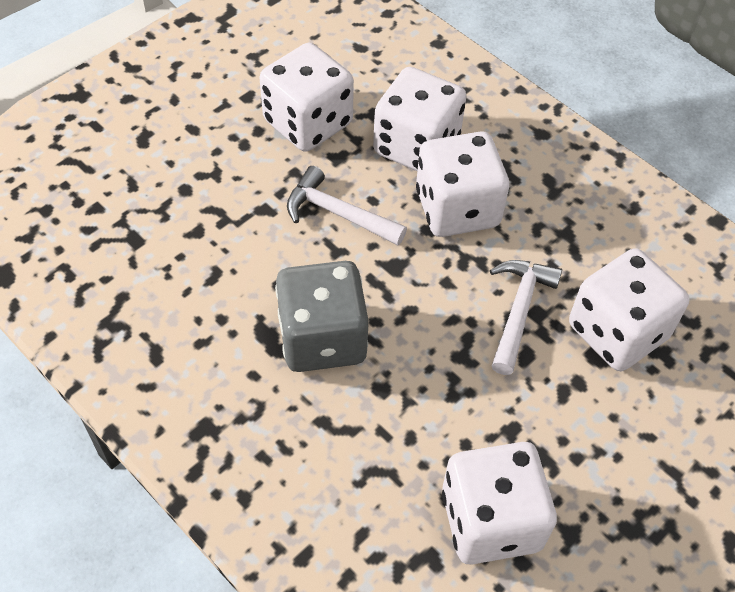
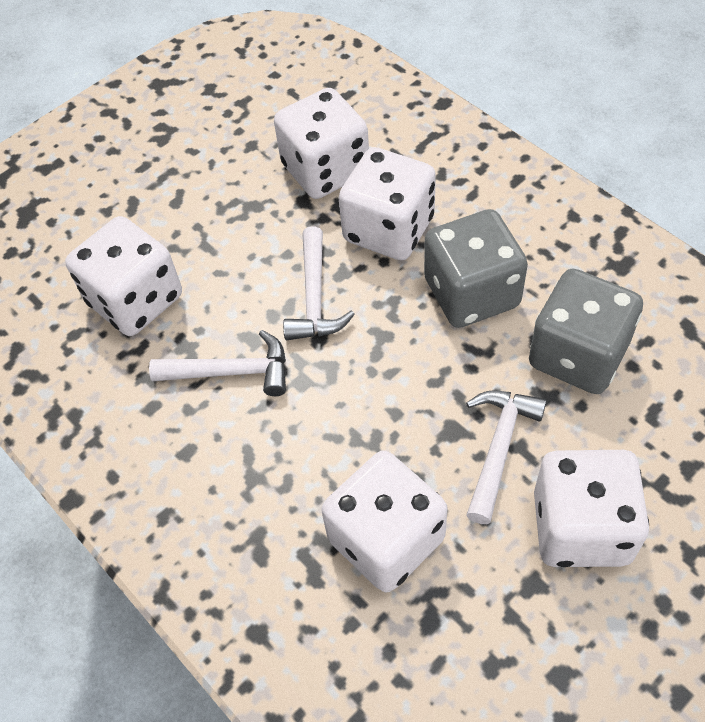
grey dice: 1 -> 2
white hammer: 2 -> 3

